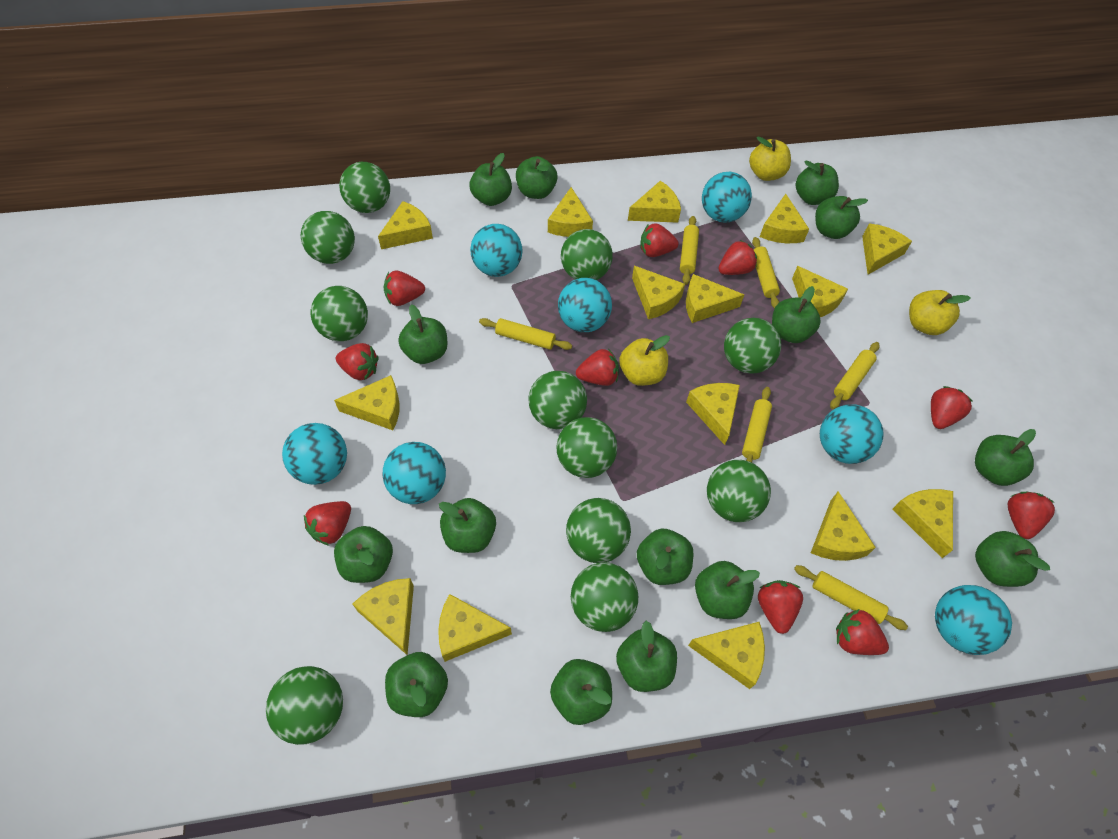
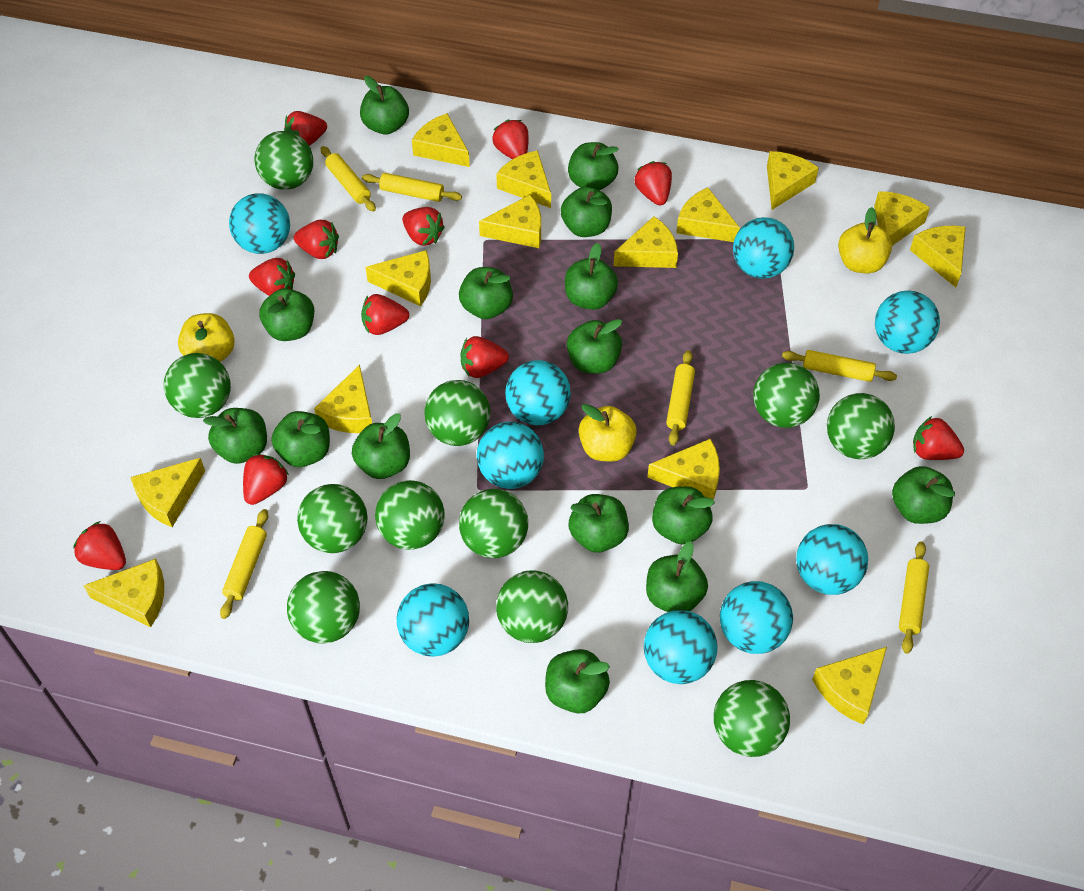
red strawberry: 10 -> 11
turquoise ball: 7 -> 9
yellow cheese: 15 -> 14

